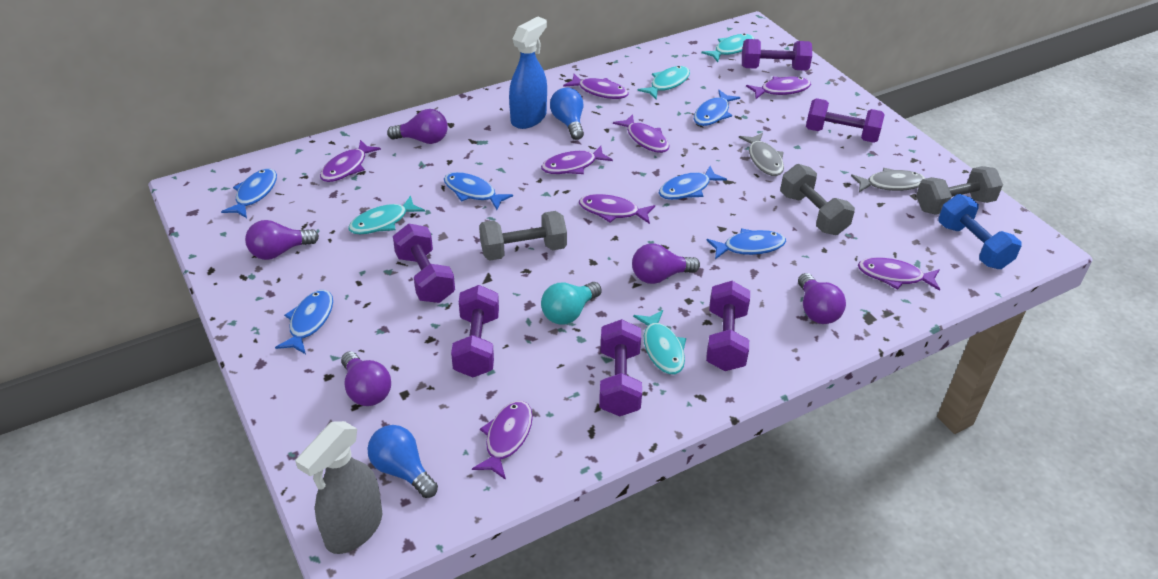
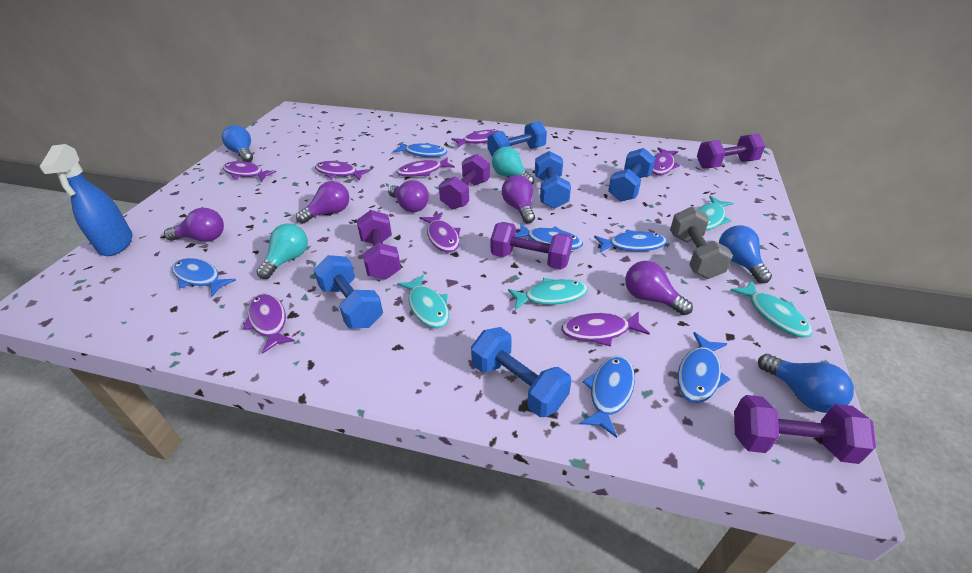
blue dumbbell: 1 -> 5
blue light bulb: 2 -> 3
grey dumbbell: 3 -> 1
grey fish: 2 -> 0
grey spray bottle: 1 -> 0
purple dumbbell: 6 -> 5
turquoise light bulb: 1 -> 2

